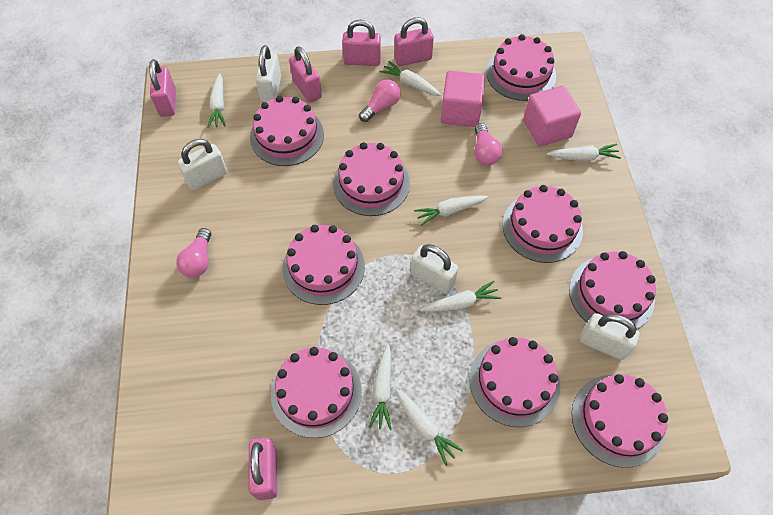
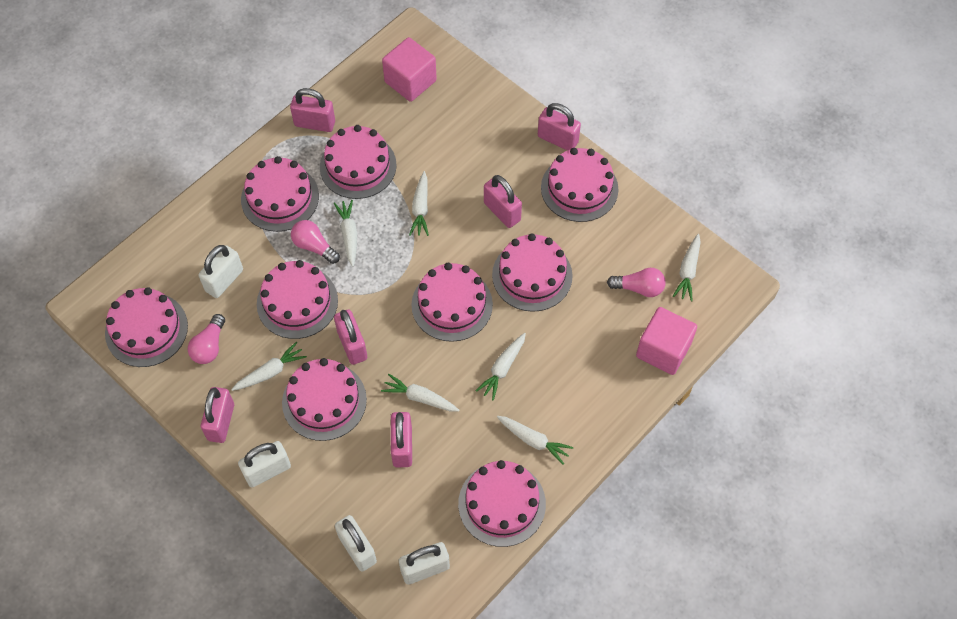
pink padlock: 5 -> 6

